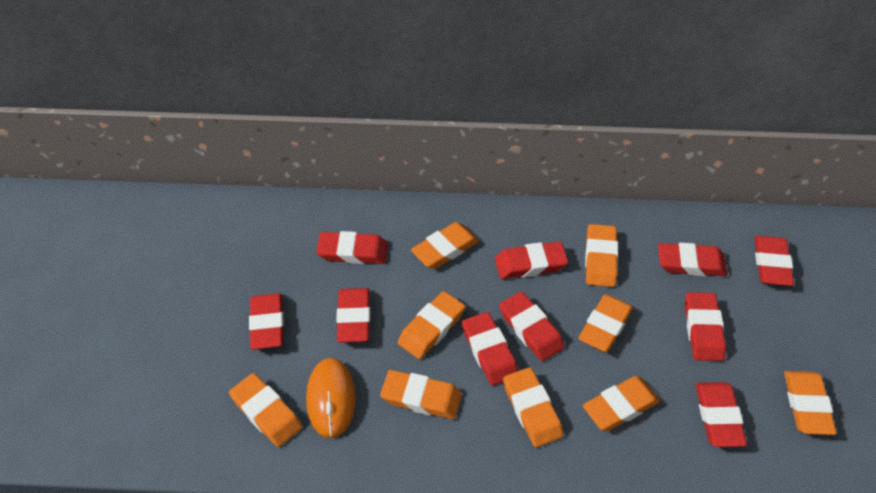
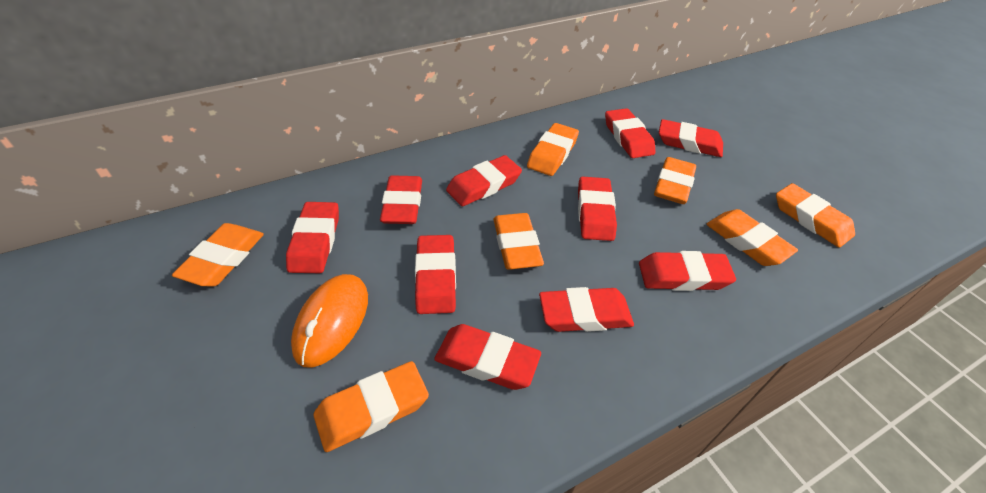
orange eraser: 9 -> 7

